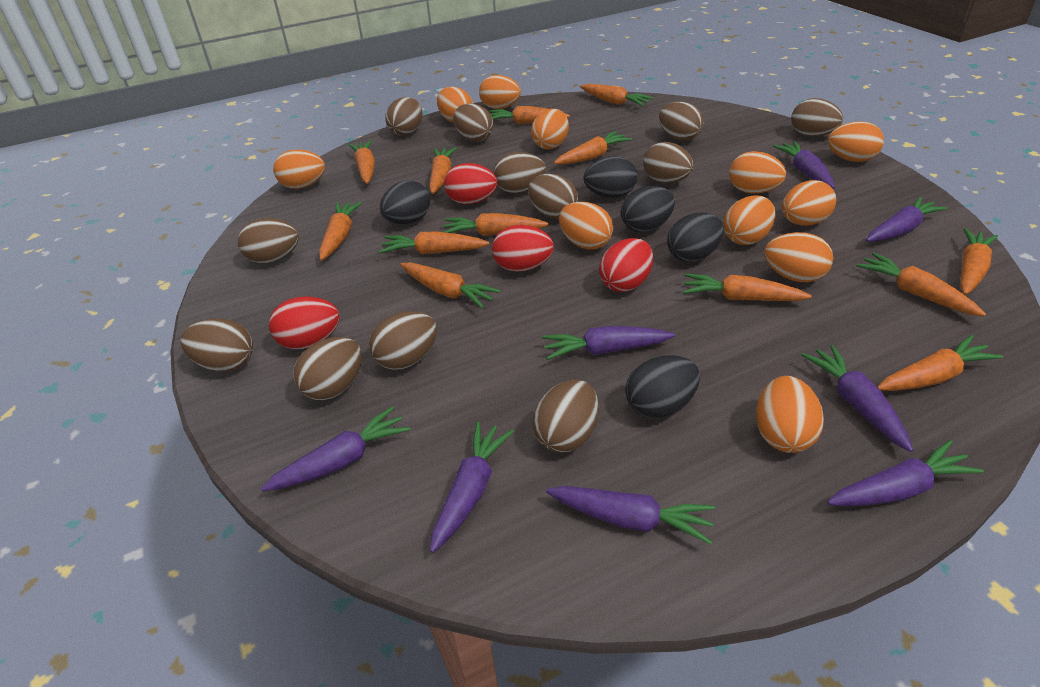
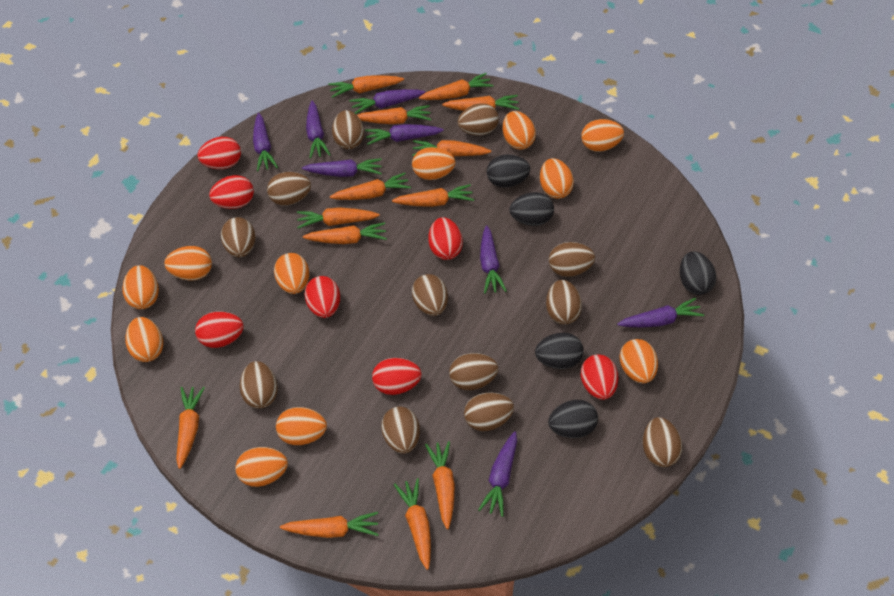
red egg: 4 -> 7

